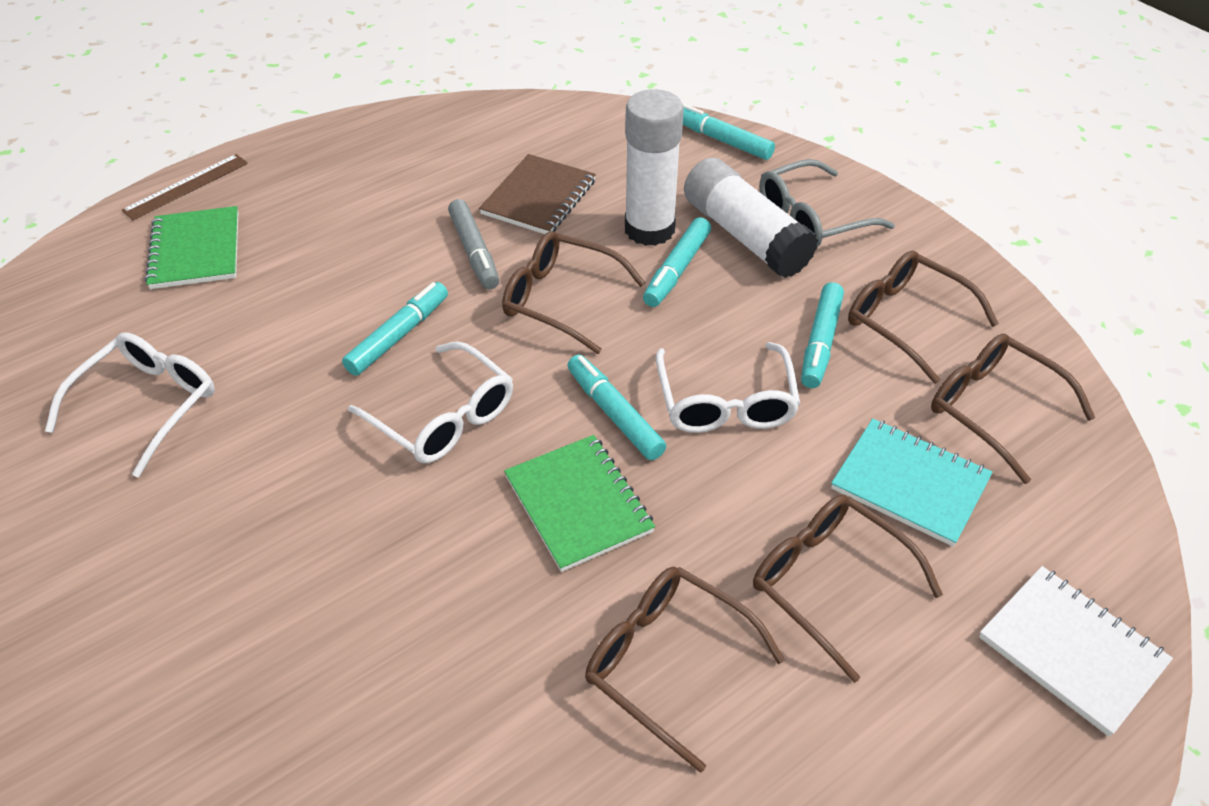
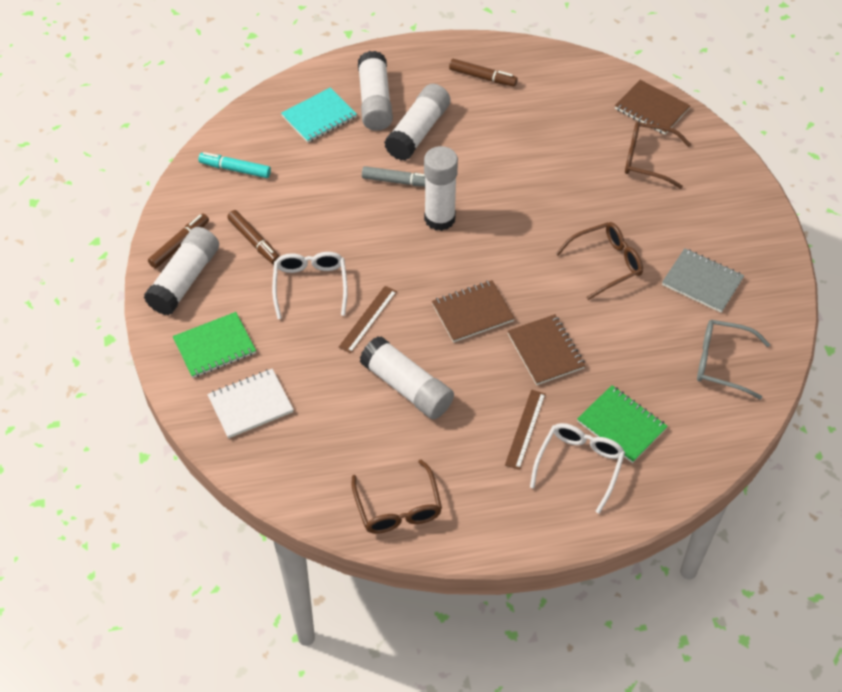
brown glasses: 5 -> 3
brown marker: 0 -> 3
brown notebook: 1 -> 3
brown ruler: 1 -> 2
grey notebook: 0 -> 1
turquoise marker: 5 -> 1
white glasses: 3 -> 2
white glue stick: 2 -> 5

